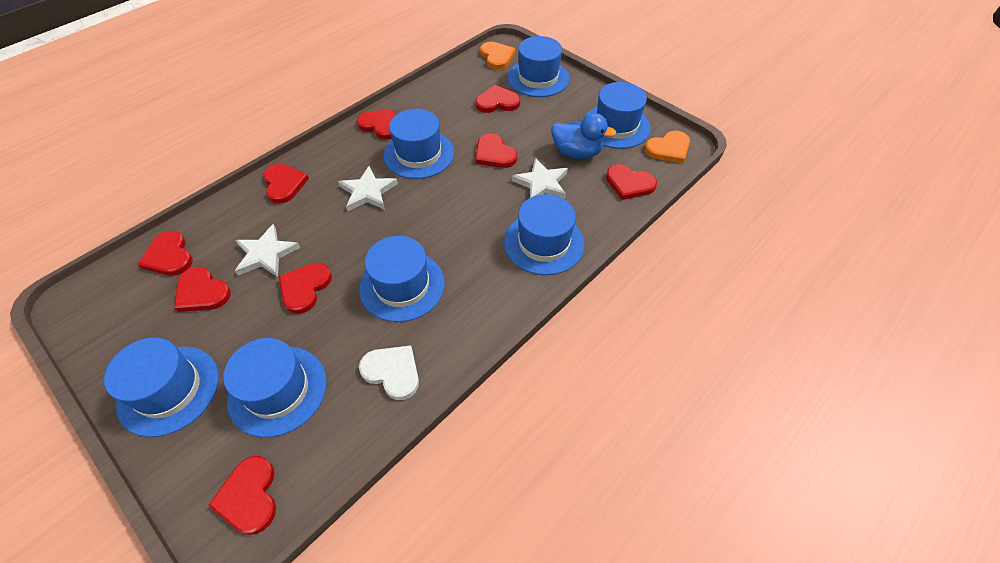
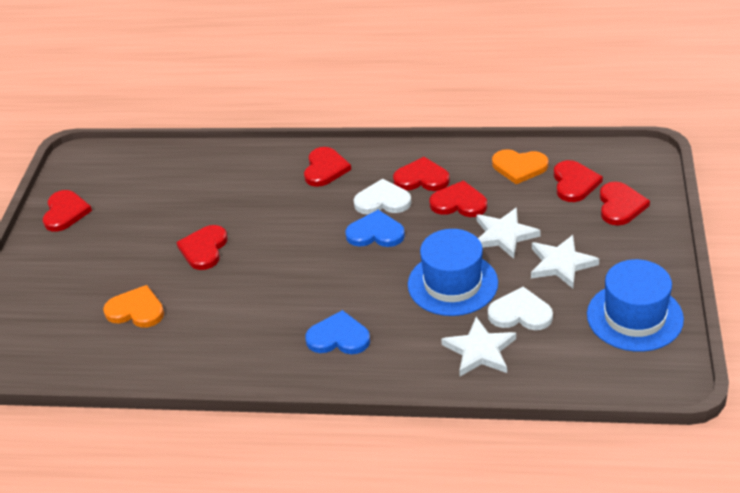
blue duck: 1 -> 0
blue hat: 7 -> 2
blue heart: 0 -> 2
red heart: 9 -> 7
white heart: 1 -> 2

